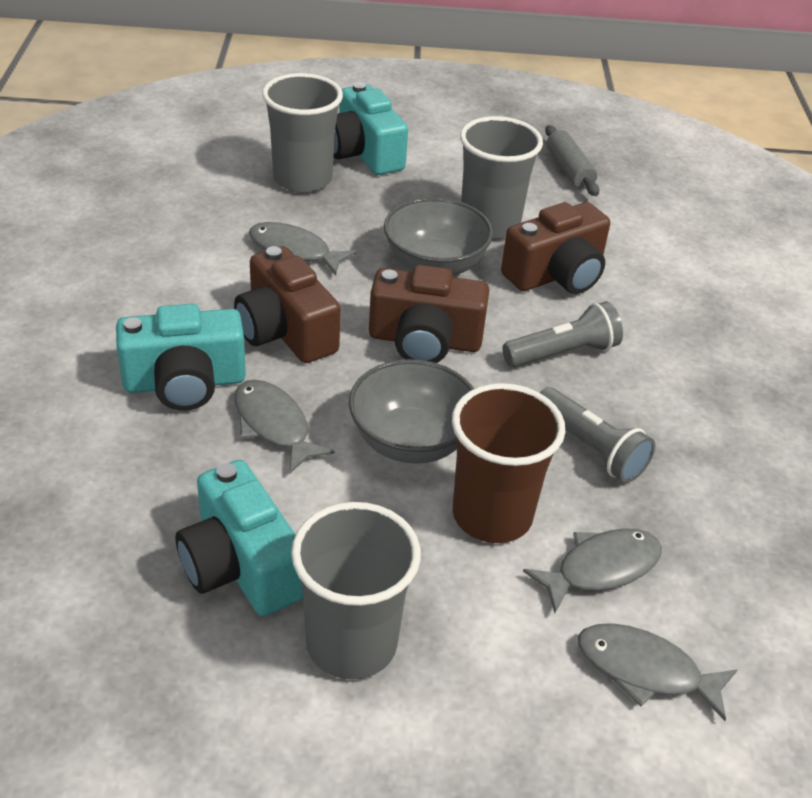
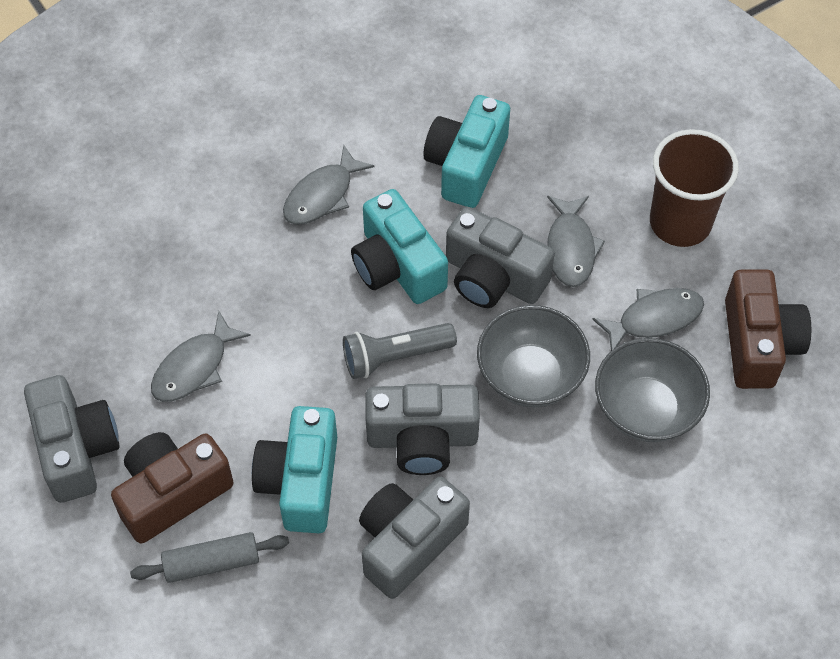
brown camera: 3 -> 2
grey camera: 0 -> 4
grey cup: 3 -> 0
grey flashlight: 2 -> 1

